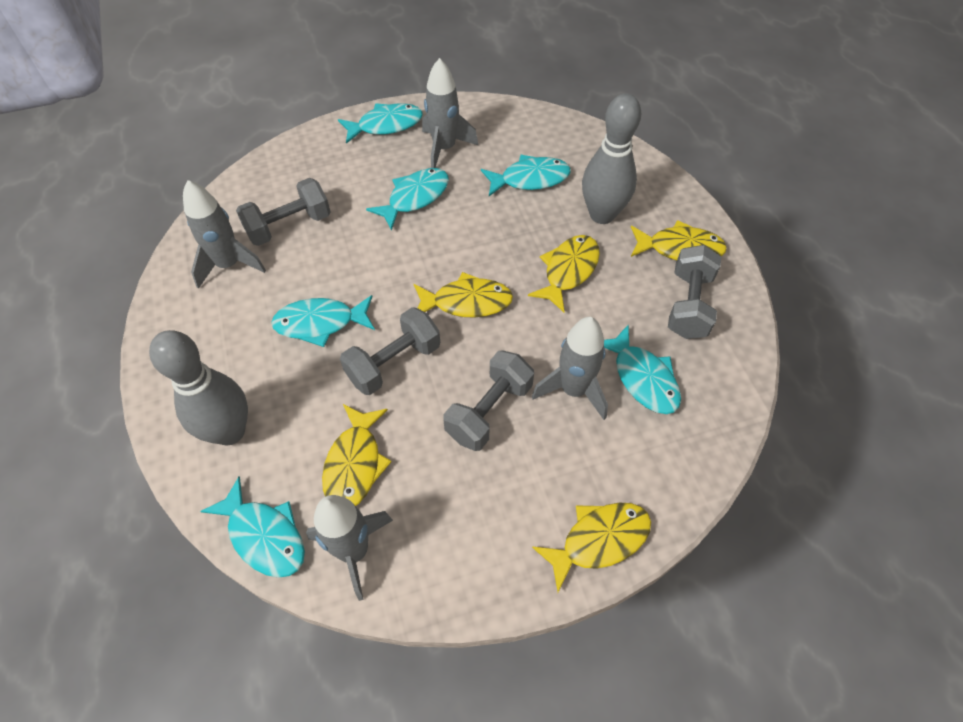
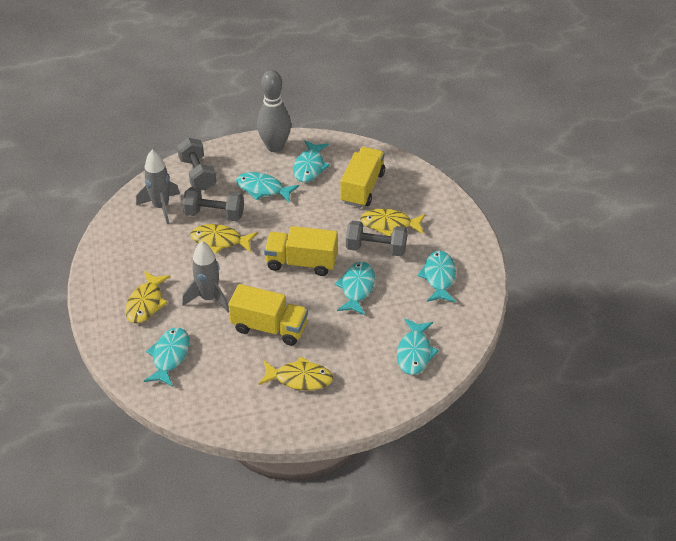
grey bowling pin: 2 -> 1
grey dumbbell: 4 -> 3
grey rocket: 4 -> 2
yellow fish: 5 -> 4
yellow truck: 0 -> 3

